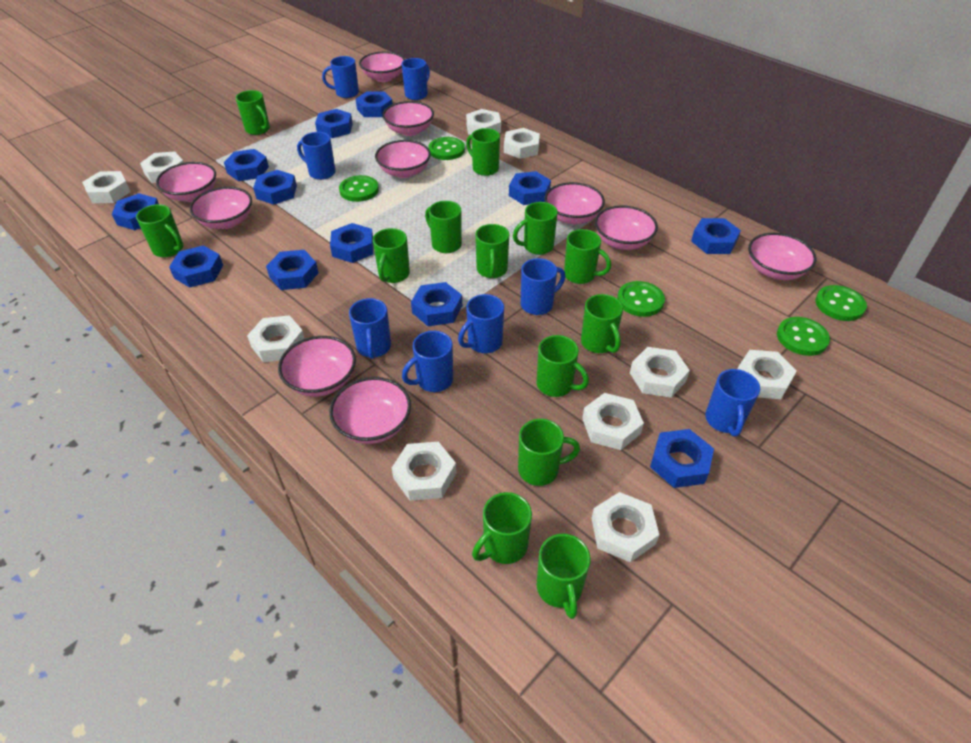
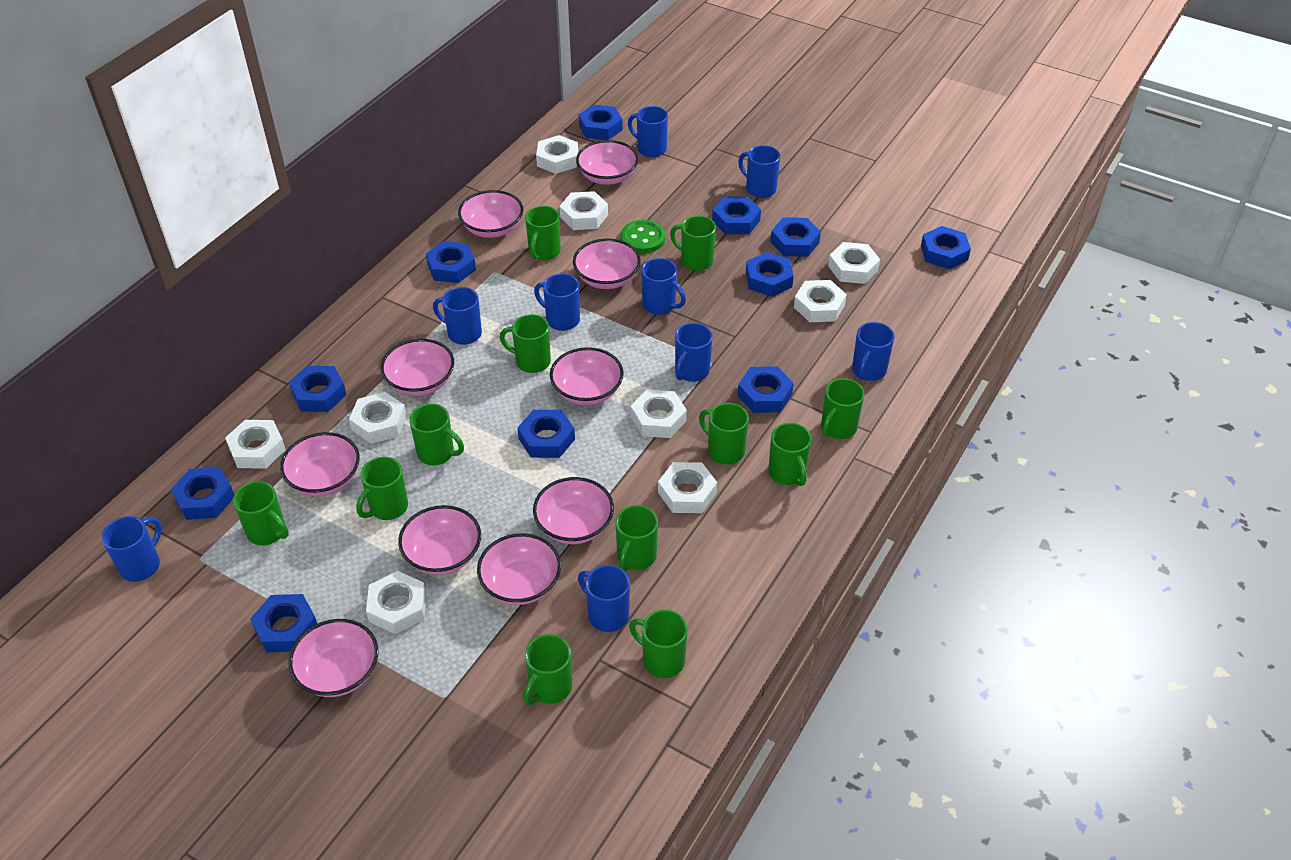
blue mug: 8 -> 9
blue nut: 12 -> 11
green button: 5 -> 1
green mug: 13 -> 12
white nut: 10 -> 9

